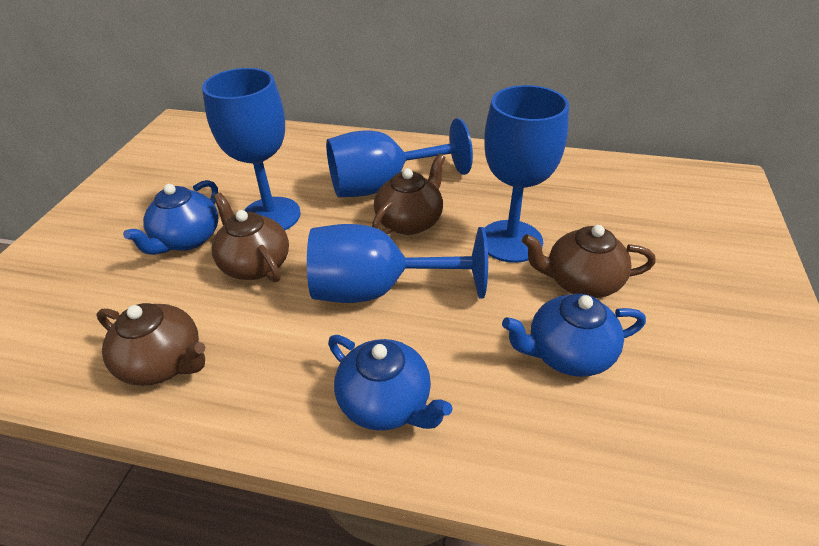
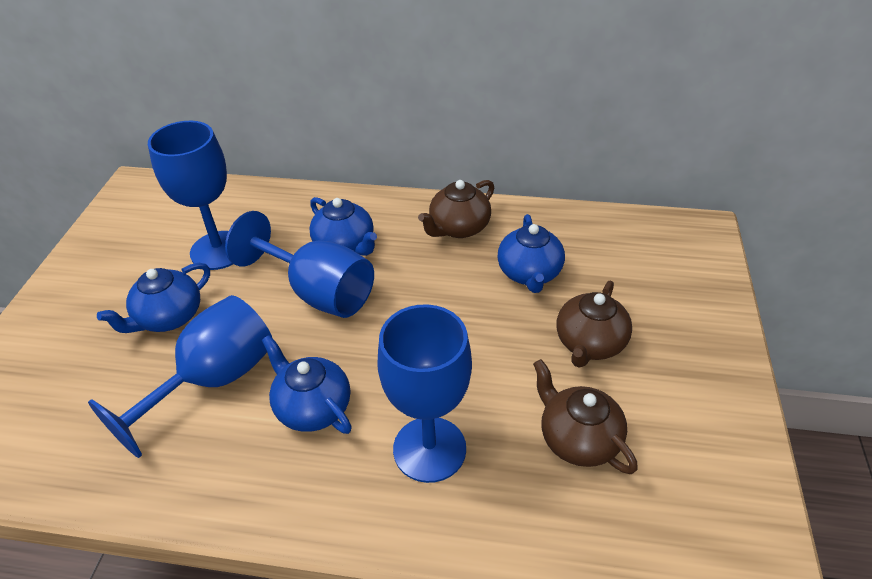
blue teapot: 3 -> 4
brown teapot: 4 -> 3

